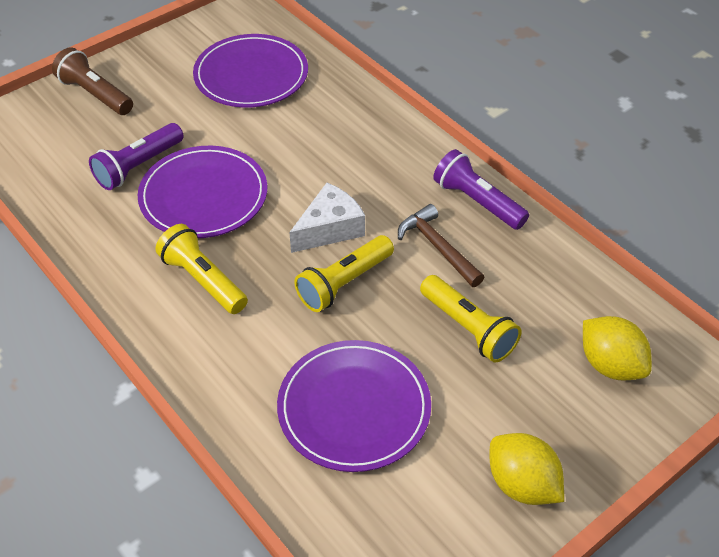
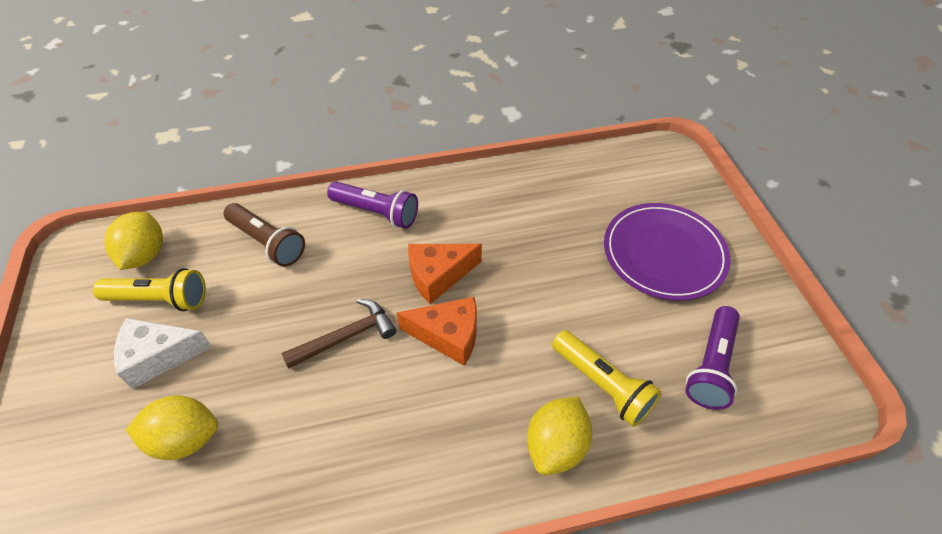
orange cheese: 0 -> 2
purple plate: 3 -> 1
yellow flashlight: 3 -> 2
yellow lemon: 2 -> 3

